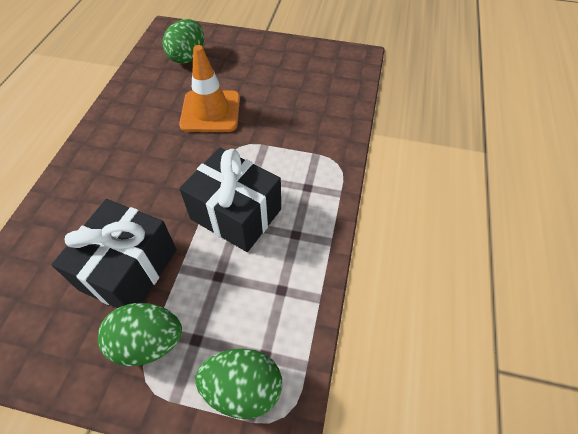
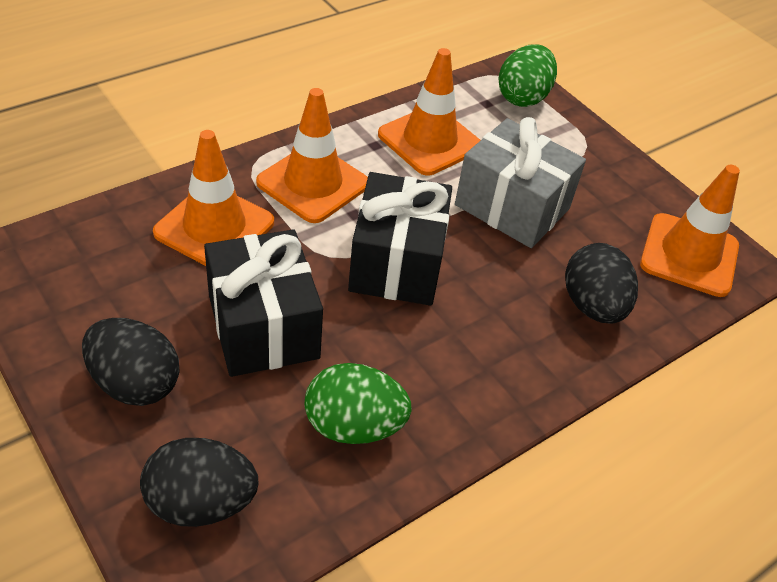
black egg: 0 -> 3
green egg: 3 -> 2
grey gift: 0 -> 1
orange traffic cone: 1 -> 4

